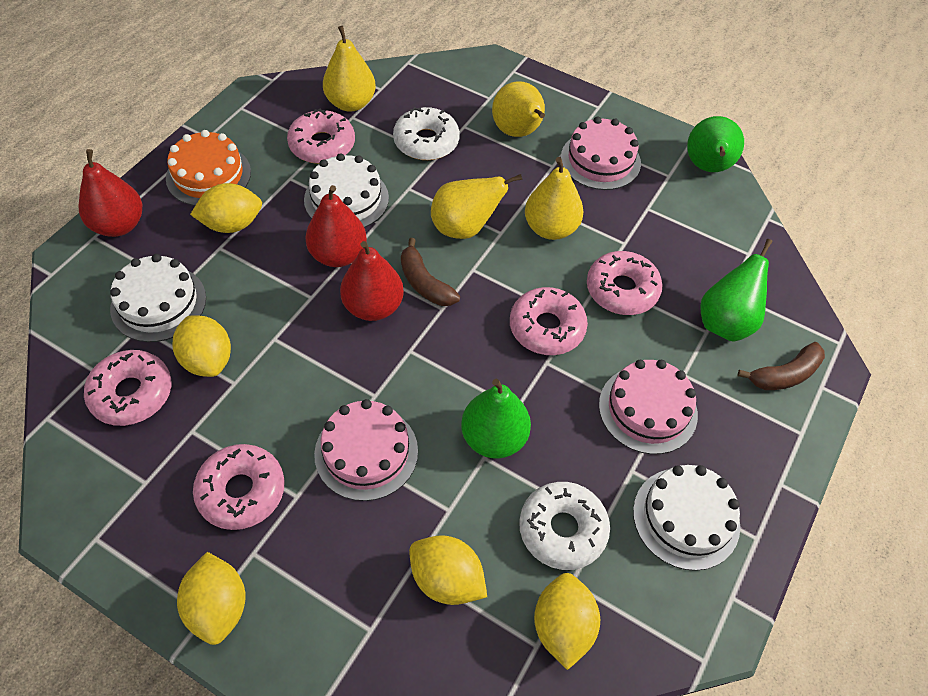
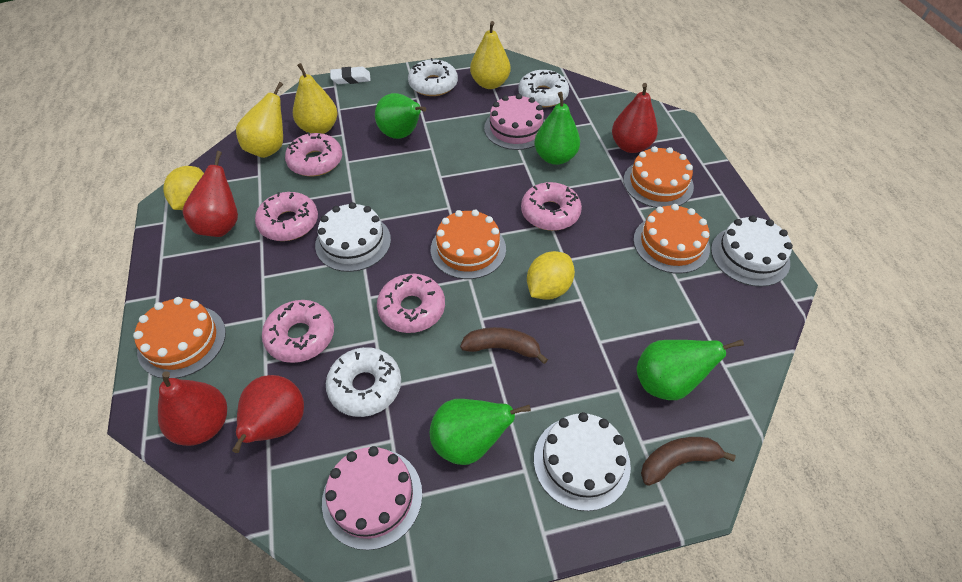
green pear: 3 -> 4
orange cake: 1 -> 4
pink cake: 3 -> 2
red pear: 3 -> 4
white donut: 2 -> 3
white eraser: 0 -> 1
yellow lemon: 5 -> 2
yellow pear: 4 -> 3

